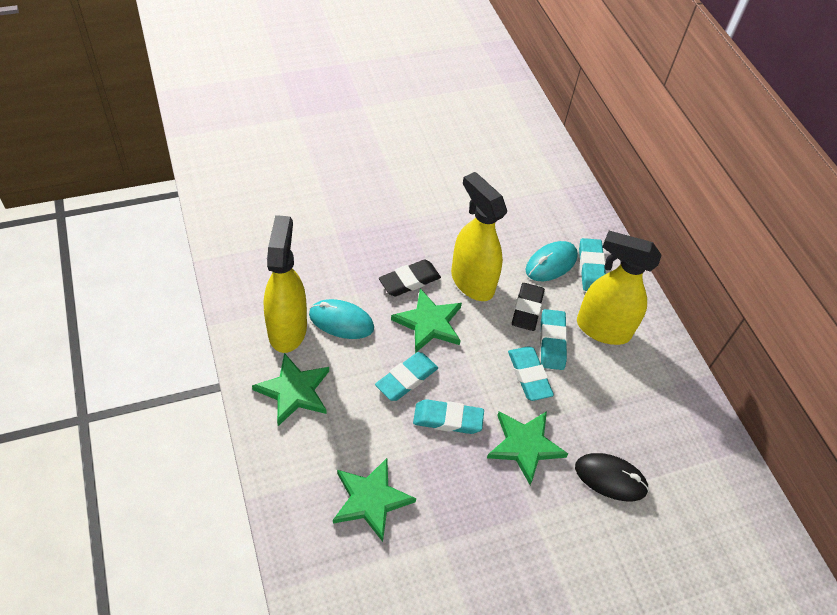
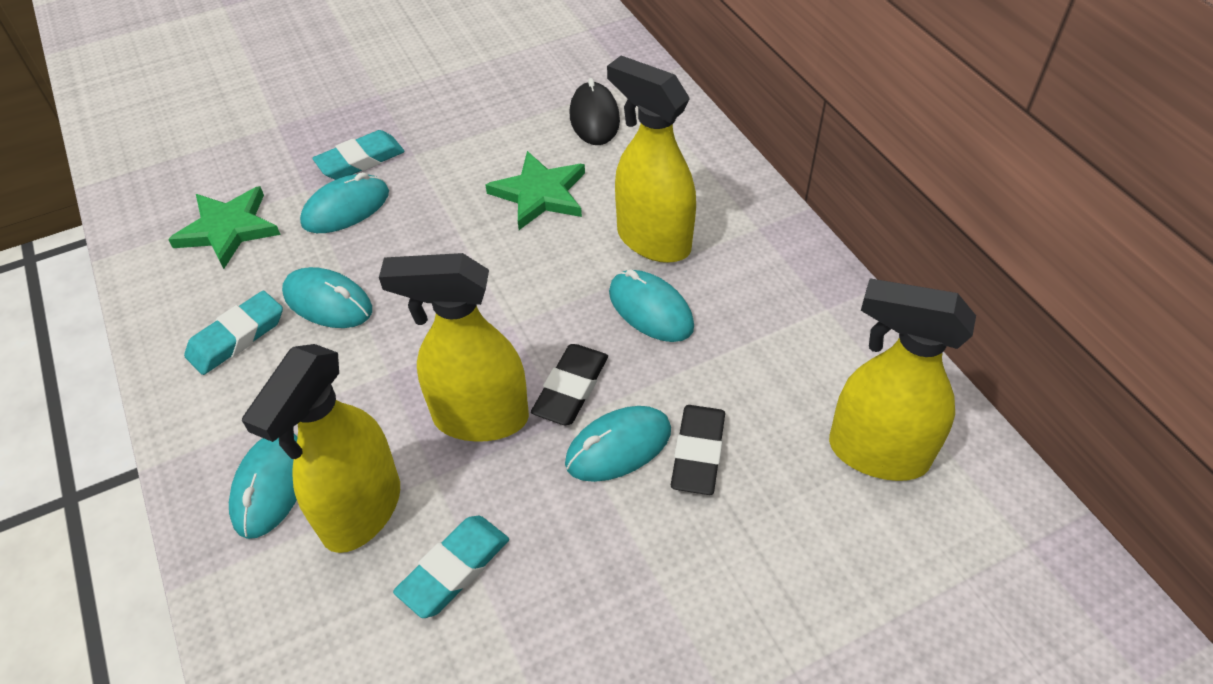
green star: 4 -> 2
turquoise eraser: 5 -> 3
turquoise mouse: 2 -> 5
yellow spray bottle: 3 -> 4

